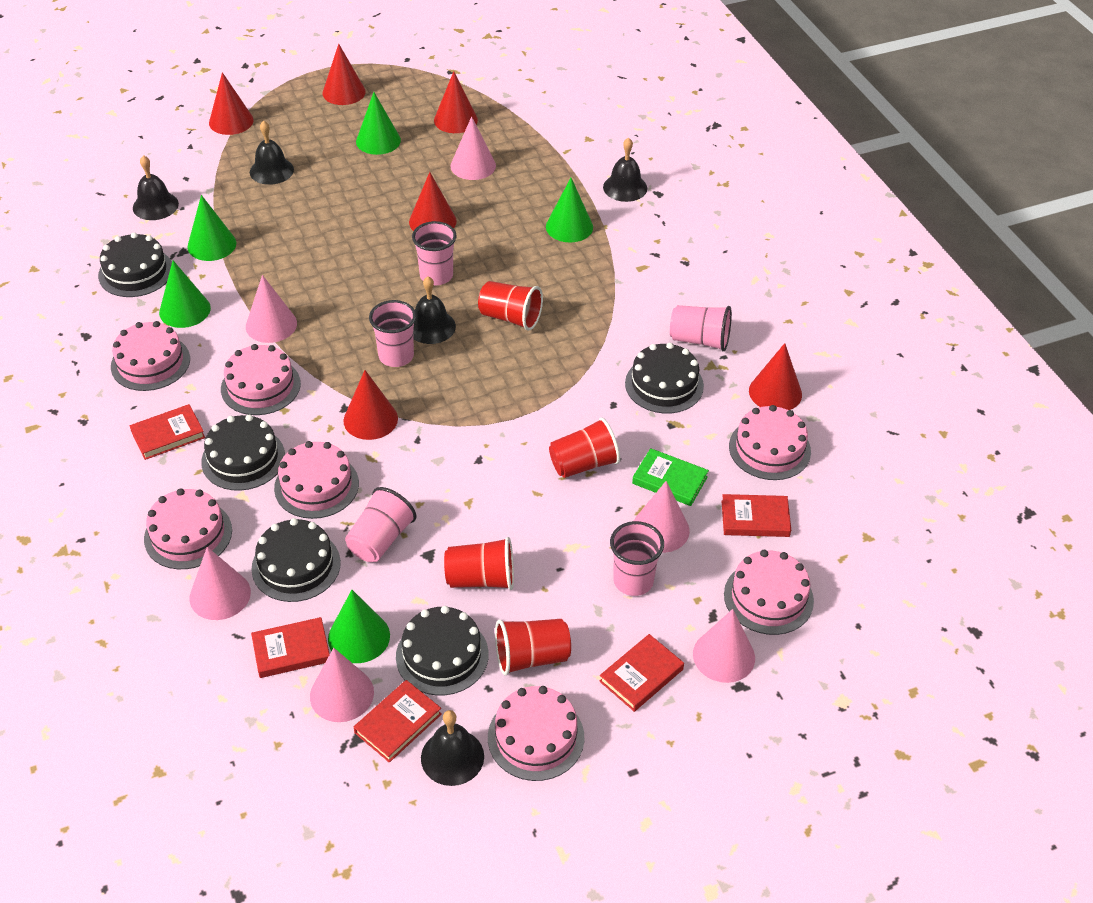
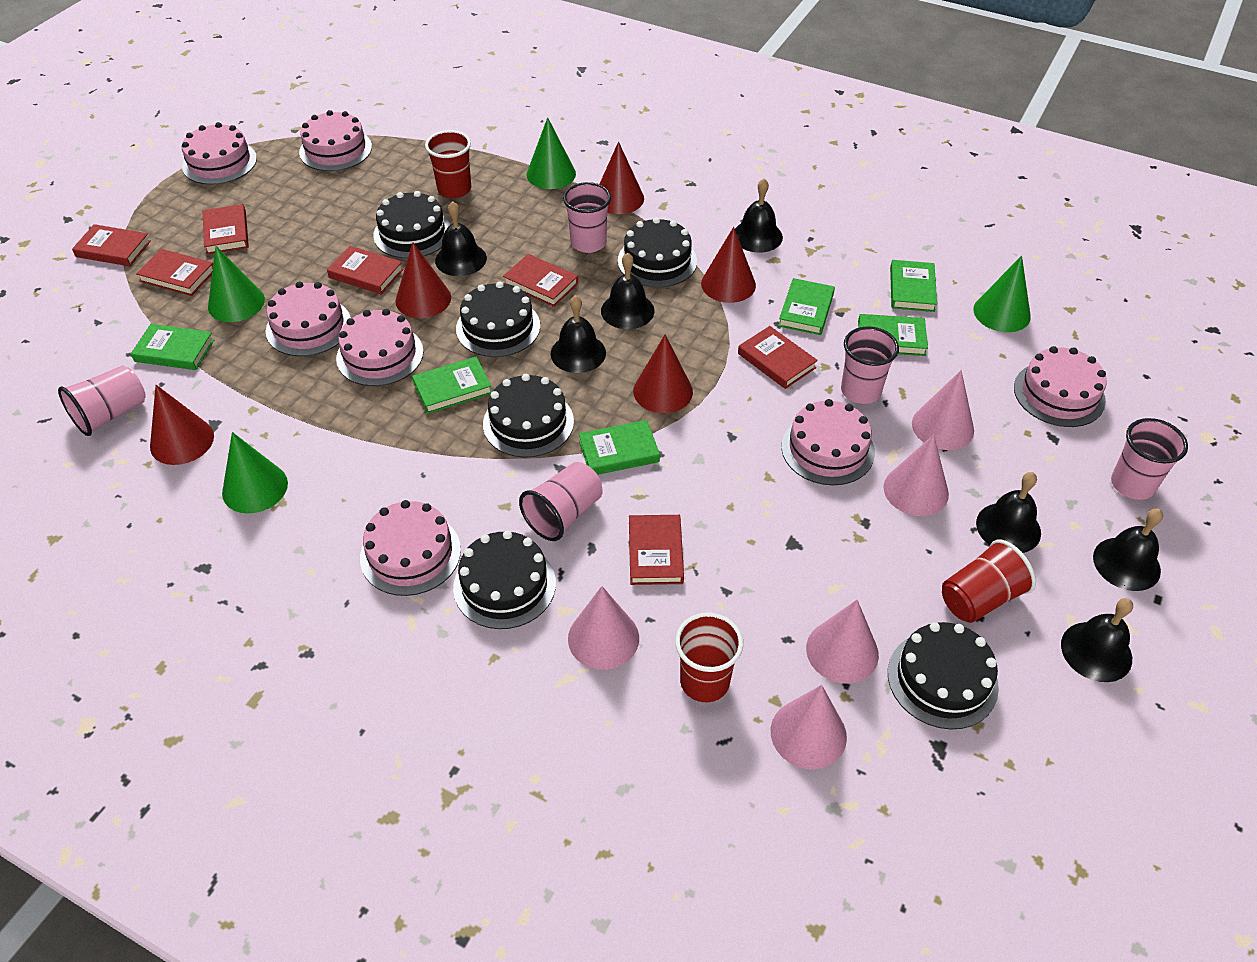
black bell: 5 -> 7
black cake: 5 -> 6
green book: 1 -> 6
green cone: 5 -> 4
pink cone: 6 -> 5
red book: 5 -> 7
red cone: 6 -> 5
red cup: 4 -> 3

